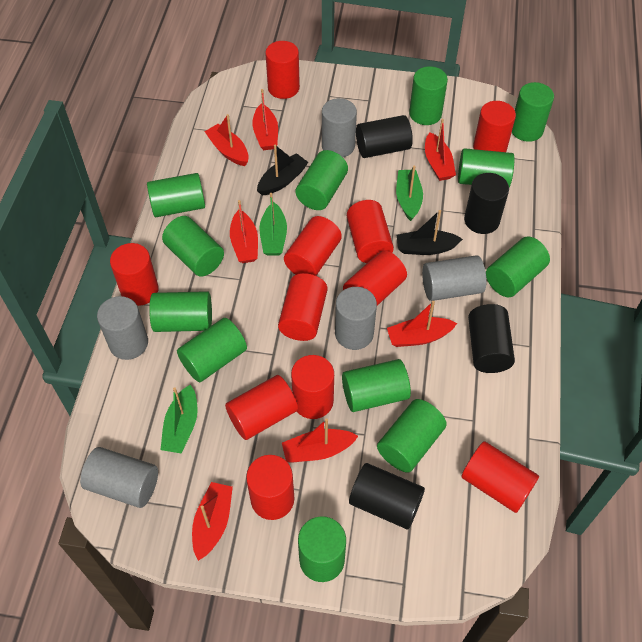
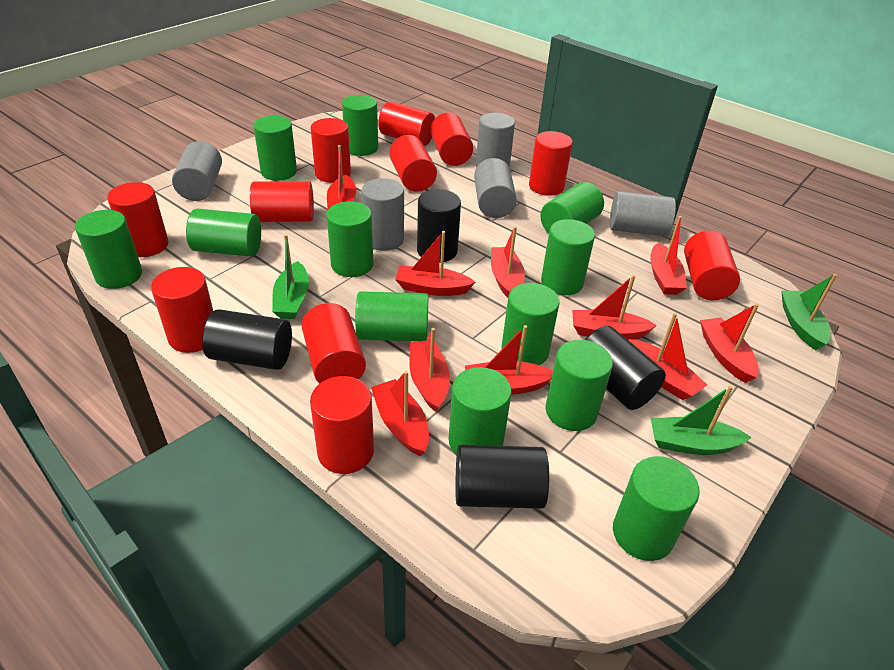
black boat: 2 -> 0
red boat: 7 -> 10

